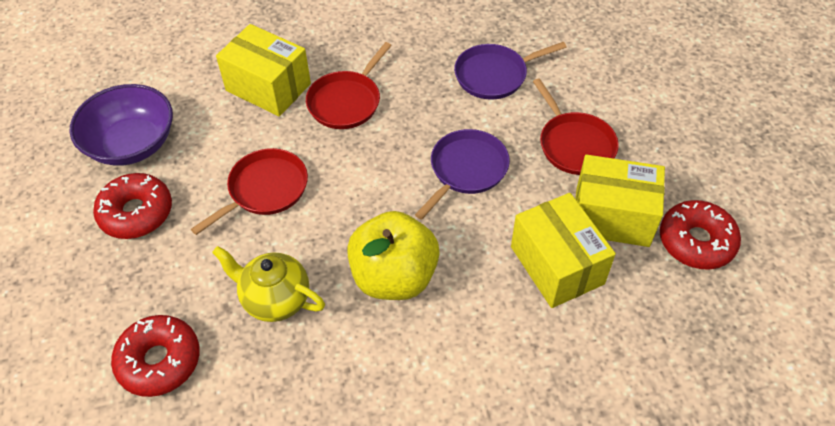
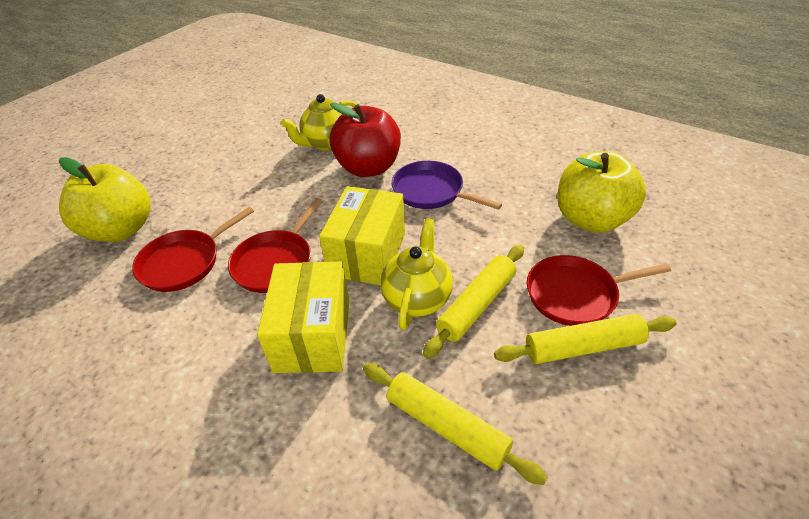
purple bowl: 1 -> 0
purple pan: 2 -> 1
red apple: 0 -> 1
red donut: 3 -> 0
yellow apple: 1 -> 2
yellow box: 3 -> 2
yellow rolling pin: 0 -> 3
yellow teapot: 1 -> 2

